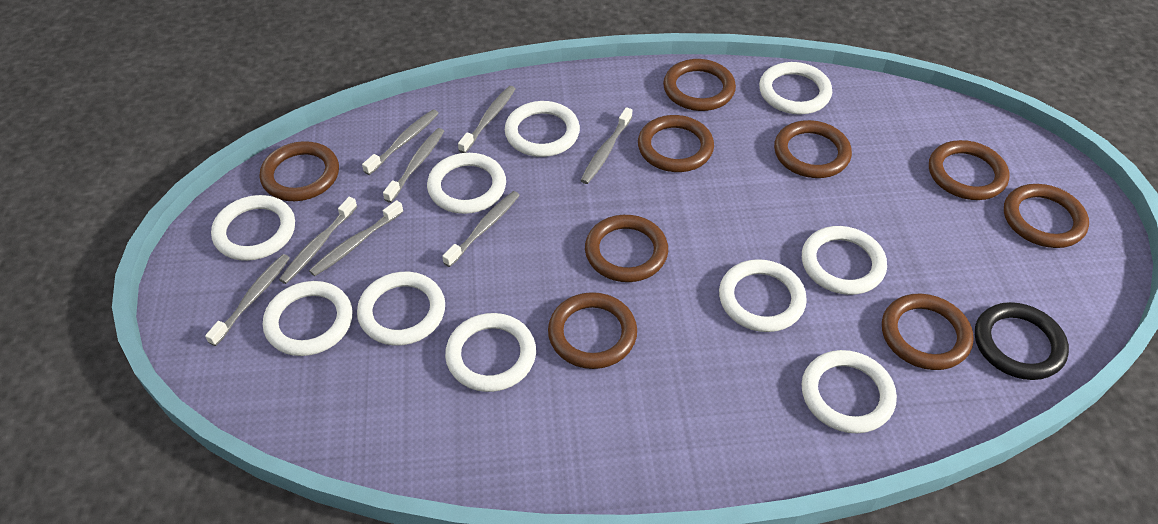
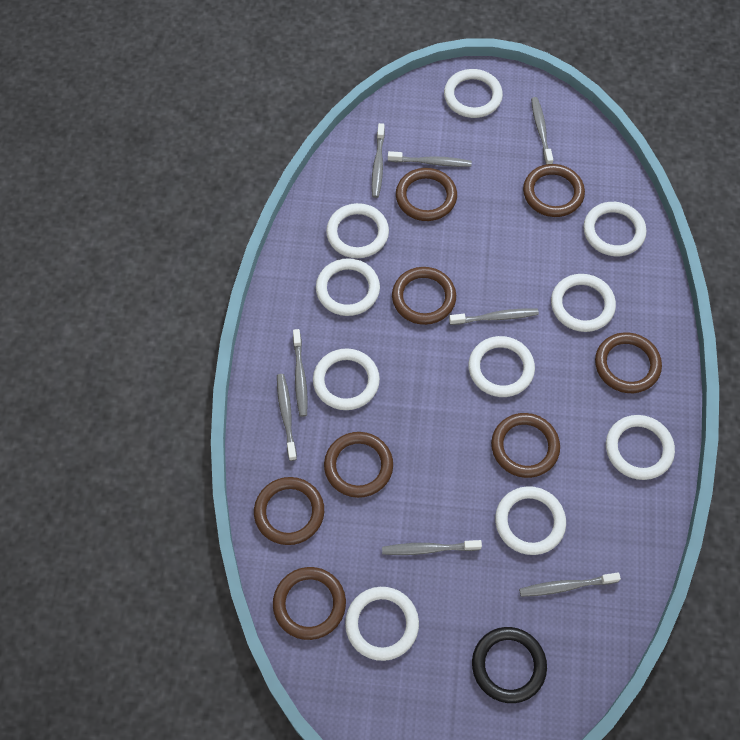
brown ring: 9 -> 8

